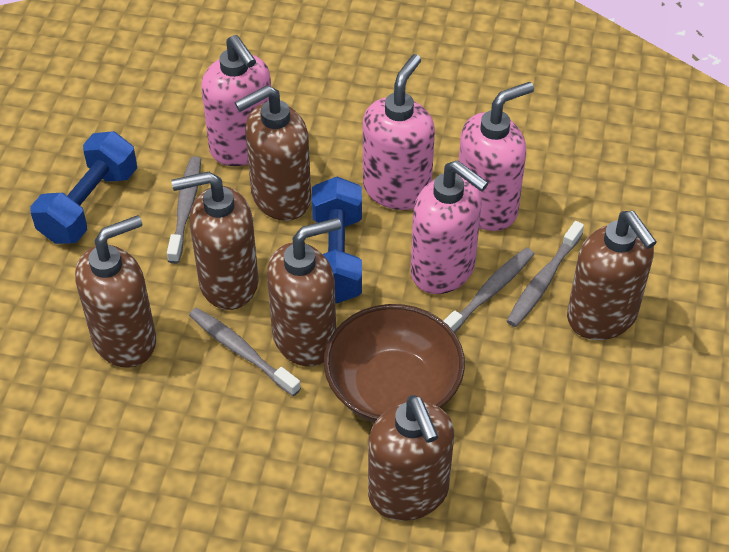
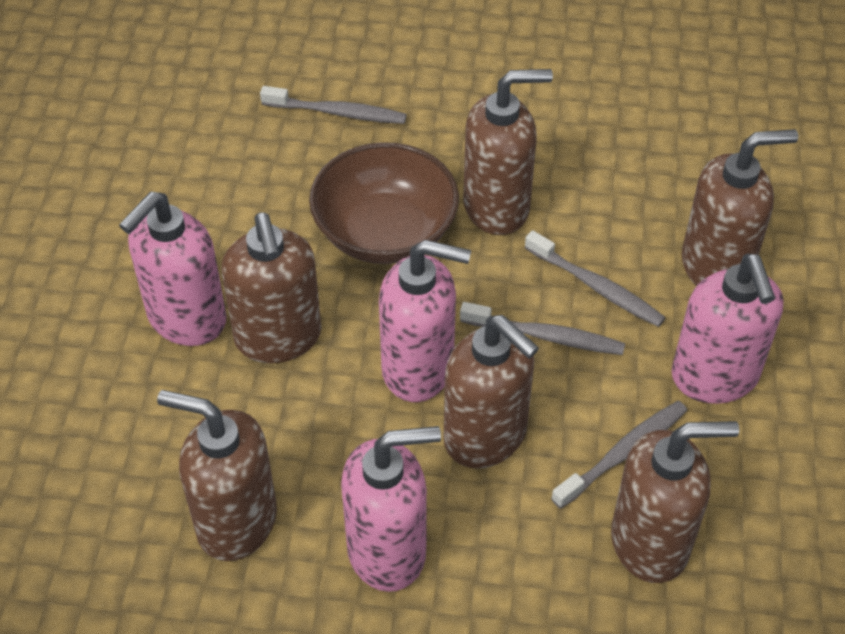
blue dumbbell: 2 -> 0

